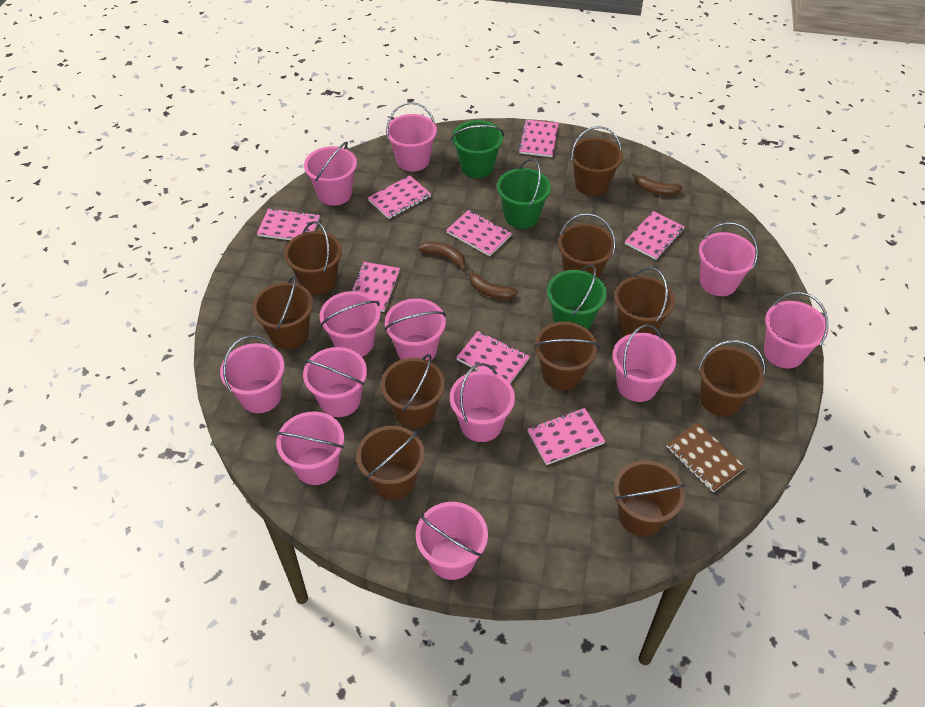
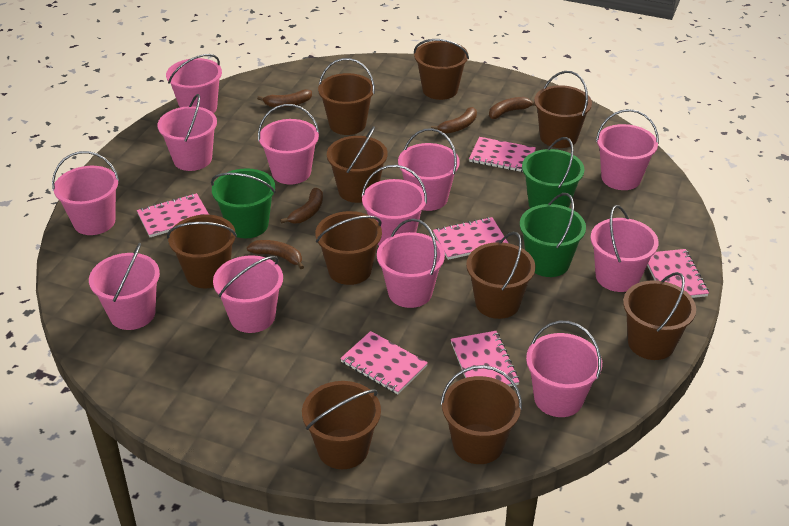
brown banana: 3 -> 5
brown notebook: 1 -> 0
pink notebook: 8 -> 6

